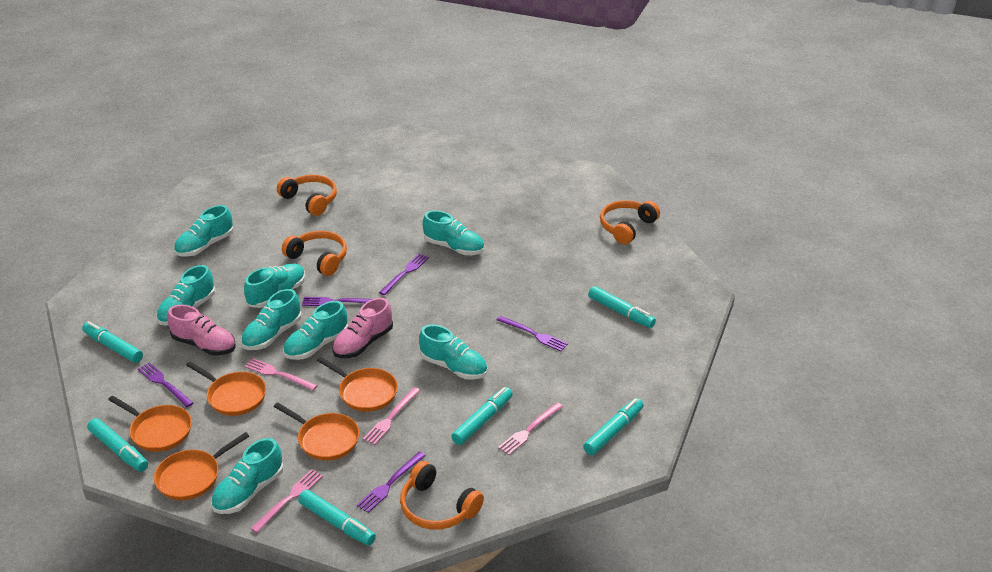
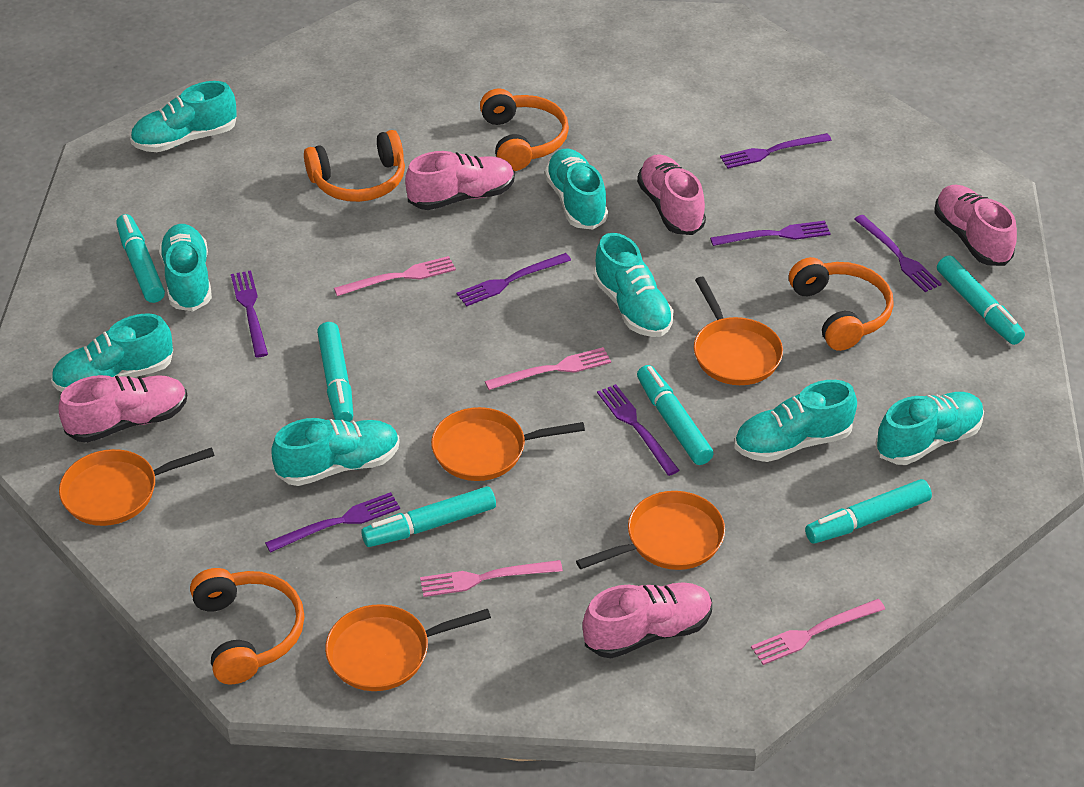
pink shoe: 2 -> 5
purple fork: 5 -> 7

